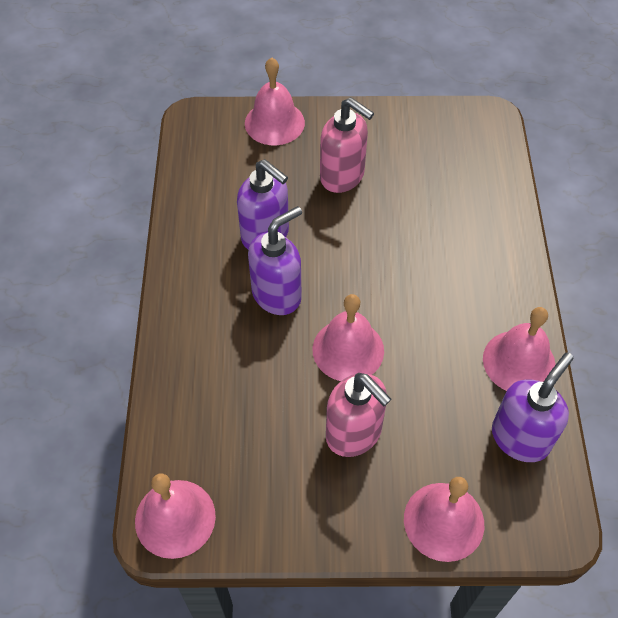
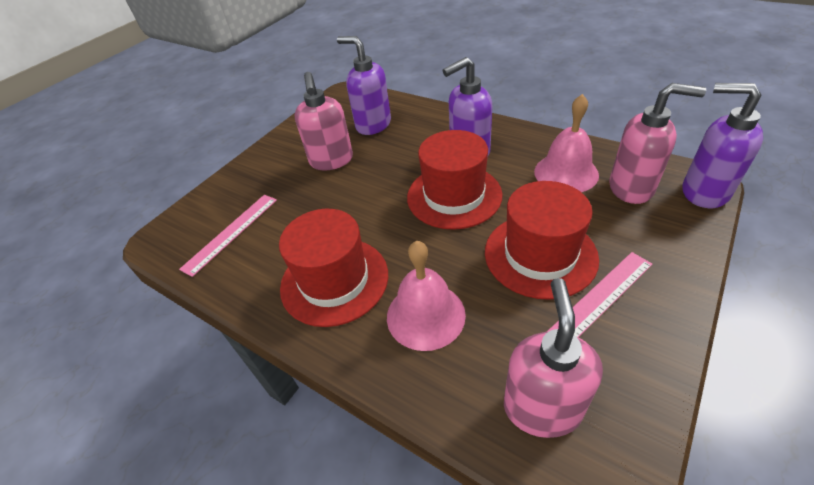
pink bell: 5 -> 2
pink ruler: 0 -> 2
pink soap dispenser: 2 -> 3
red hat: 0 -> 3

